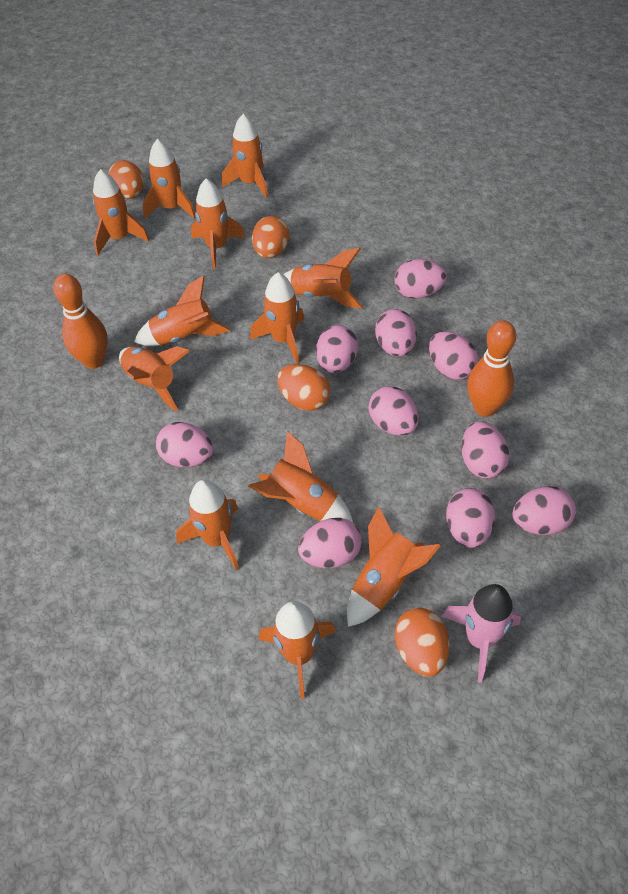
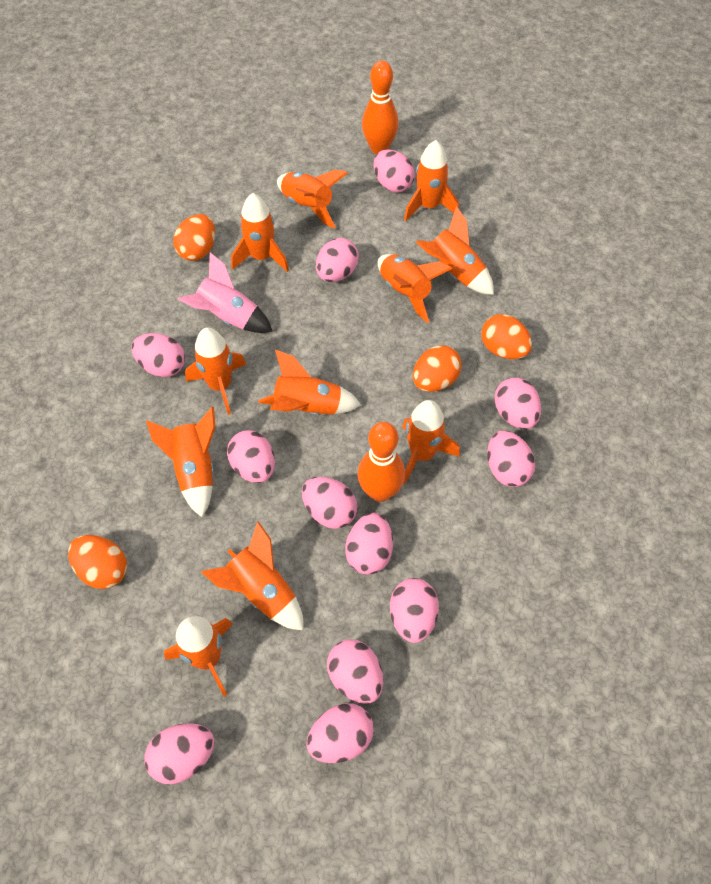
orange rocket: 12 -> 11
pink egg: 10 -> 12

